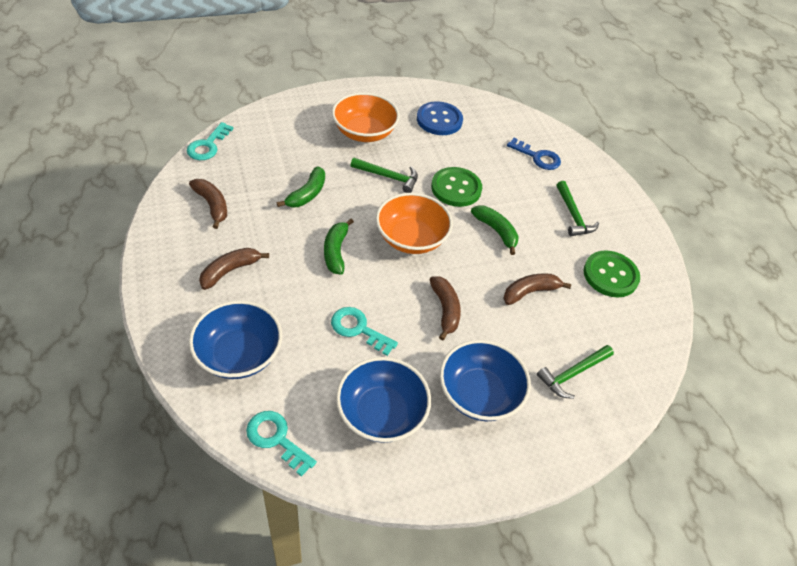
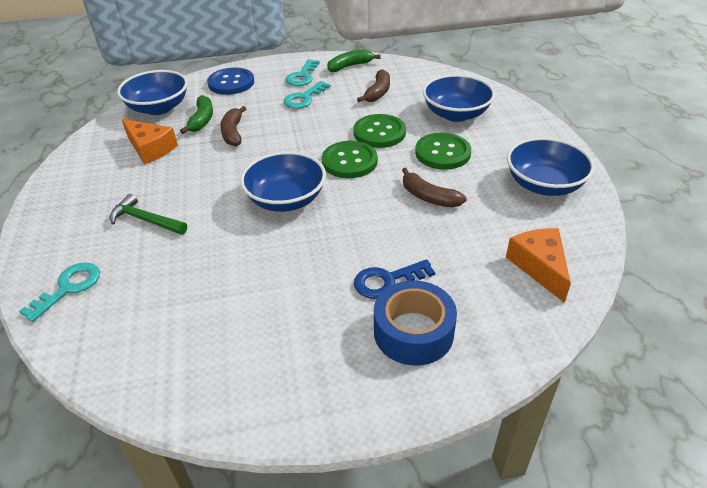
blue bowl: 3 -> 4
blue tape: 0 -> 1
brown banana: 4 -> 3
green banana: 3 -> 2
green button: 2 -> 3
green hammer: 3 -> 1
orange bowl: 2 -> 0
orange cheese: 0 -> 2

